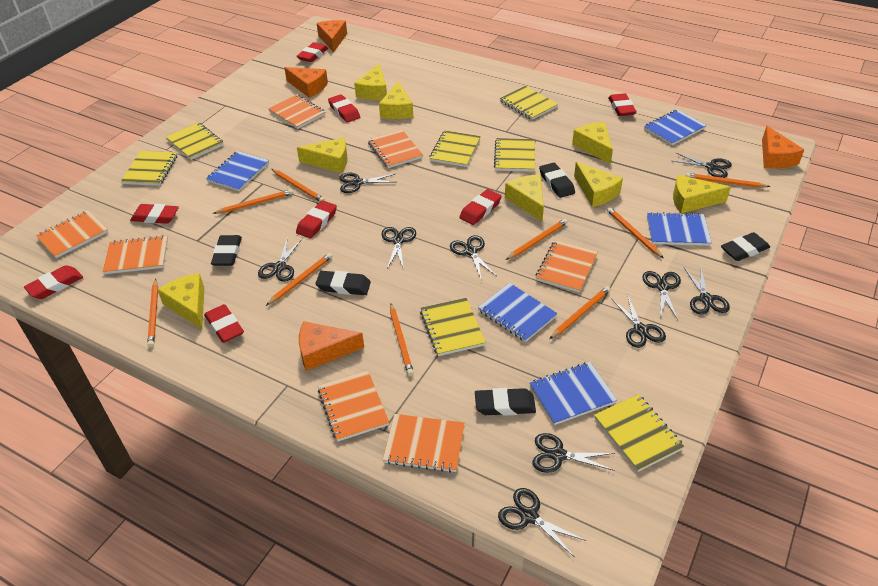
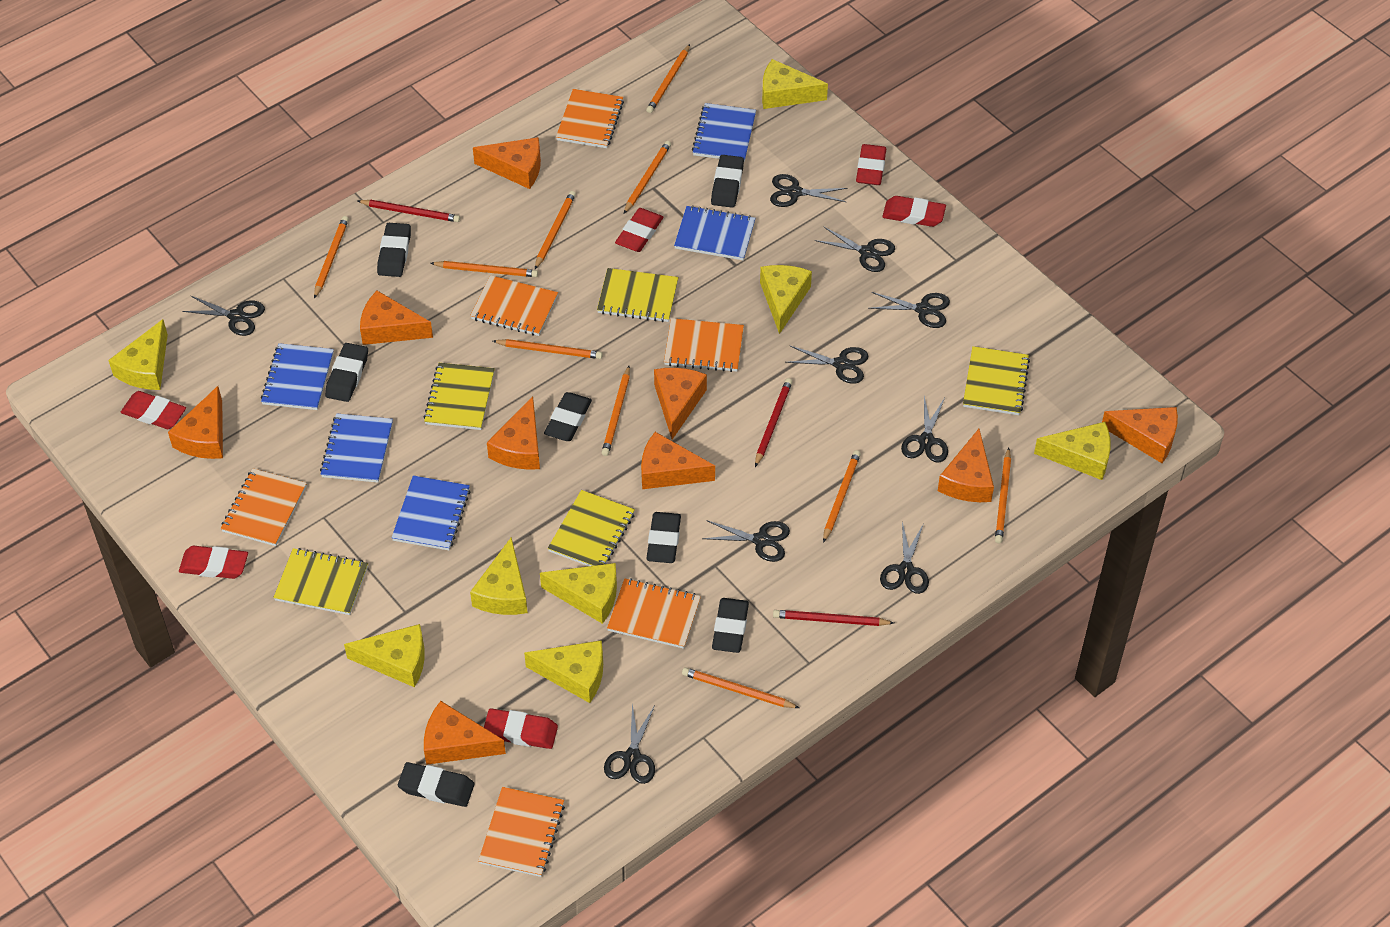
black eraser: 5 -> 7
black scissors: 10 -> 9
orange cheese: 4 -> 9
orange notebook: 7 -> 6
orange pencil: 9 -> 10
red eraser: 8 -> 6
red pencil: 0 -> 3
yellow notebook: 7 -> 5

